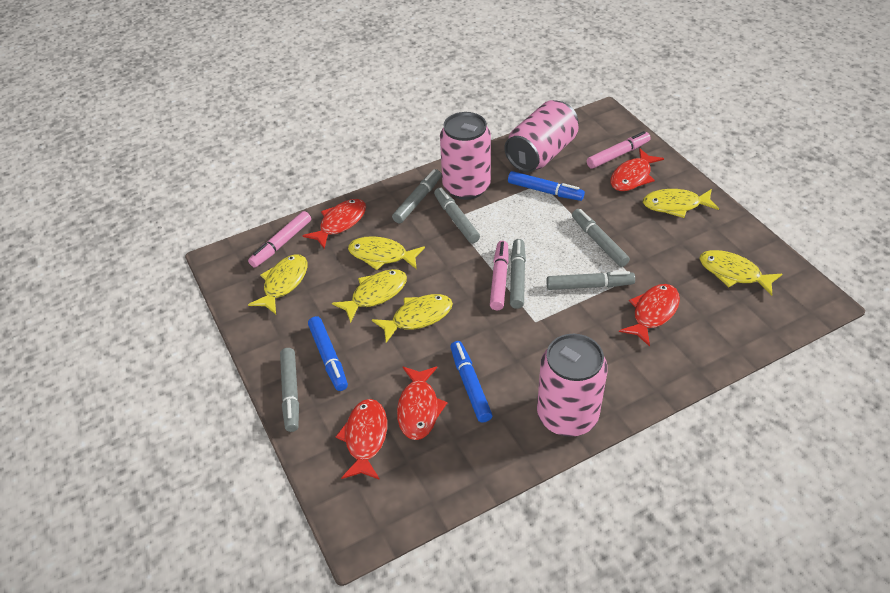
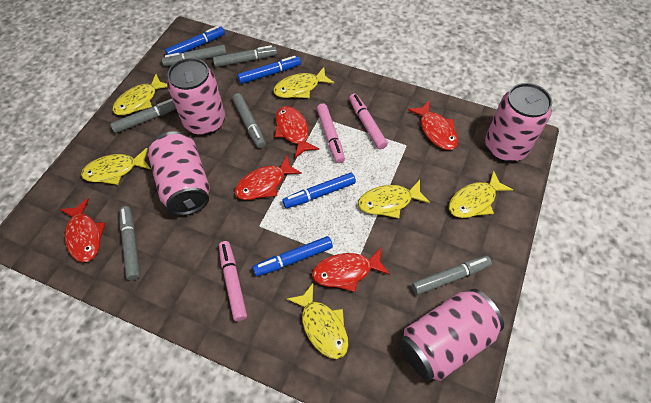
blue marker: 3 -> 4
pink can: 3 -> 4

